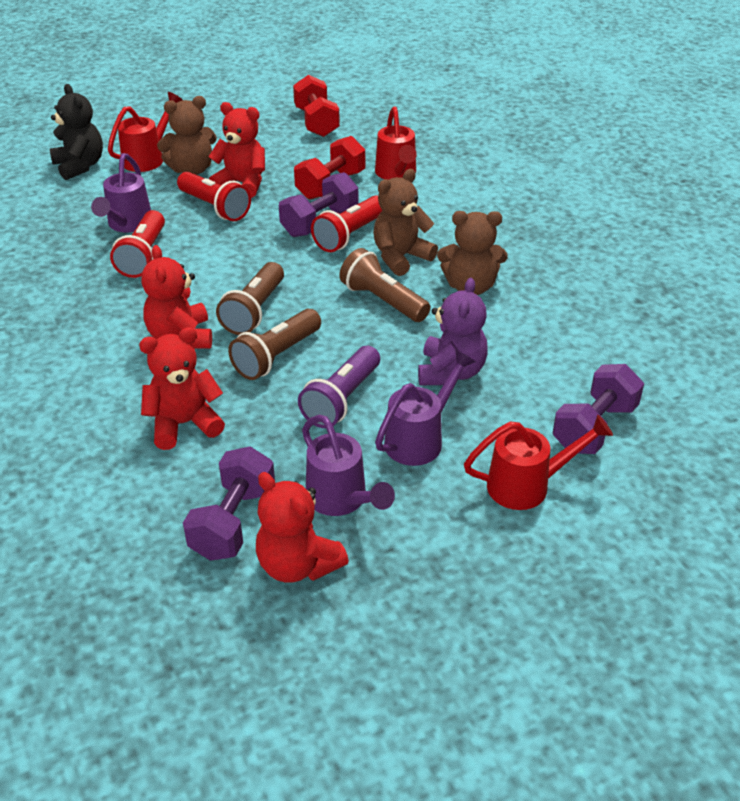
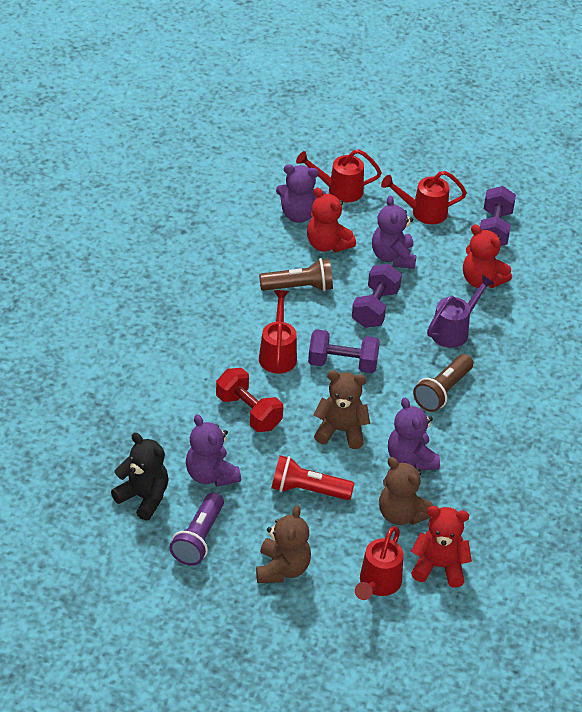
brown flashlight: 3 -> 2
purple teddy bear: 1 -> 4
purple watering can: 3 -> 1
red dumbbell: 2 -> 1
red flashlight: 3 -> 1
red teddy bear: 4 -> 3
red watering can: 3 -> 4

